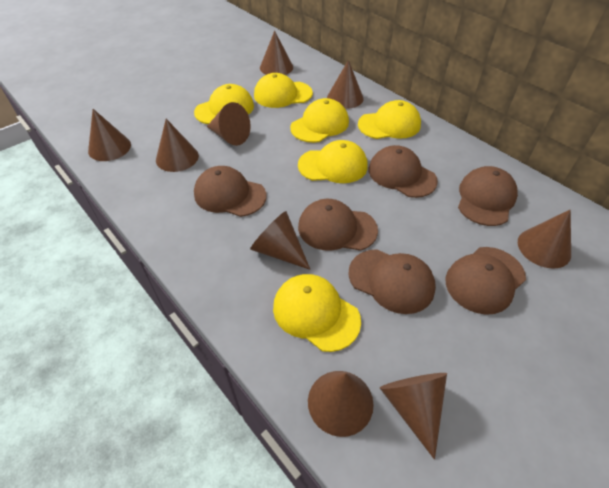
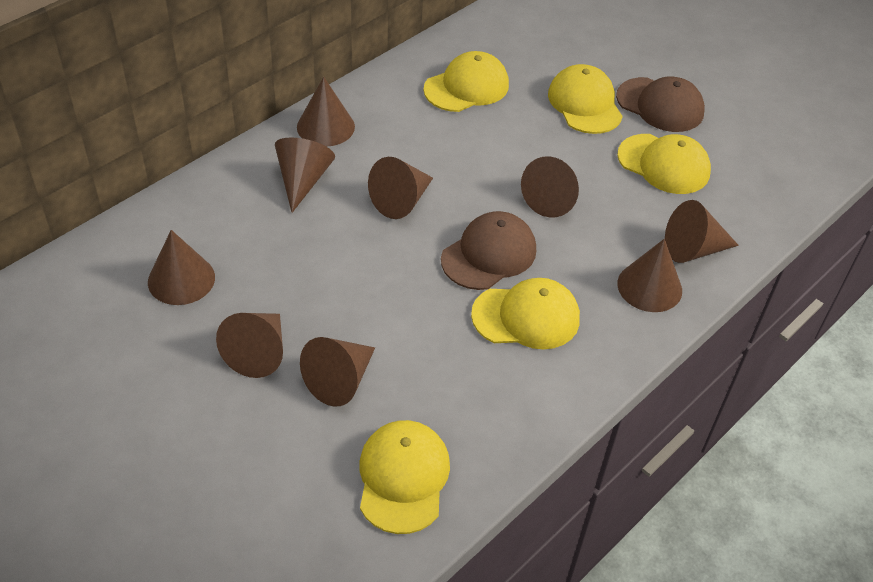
brown cap: 6 -> 2
yellow cap: 6 -> 5

